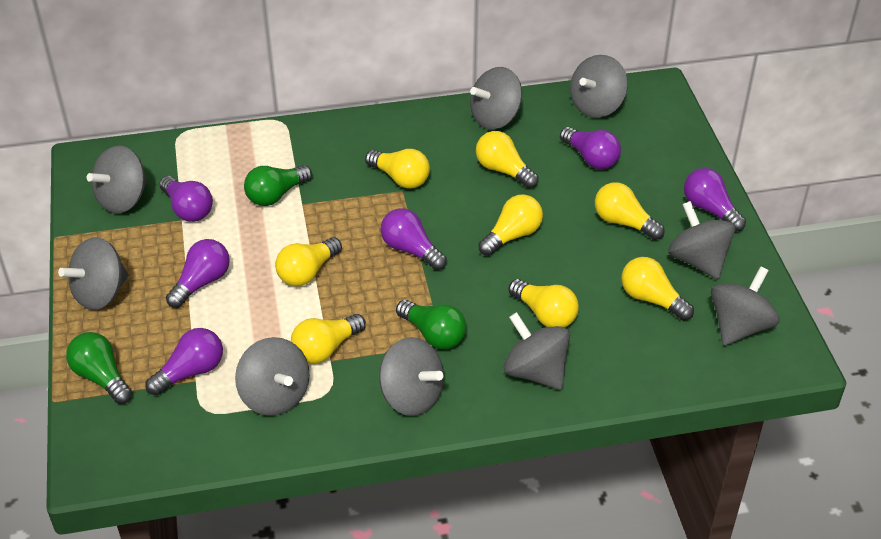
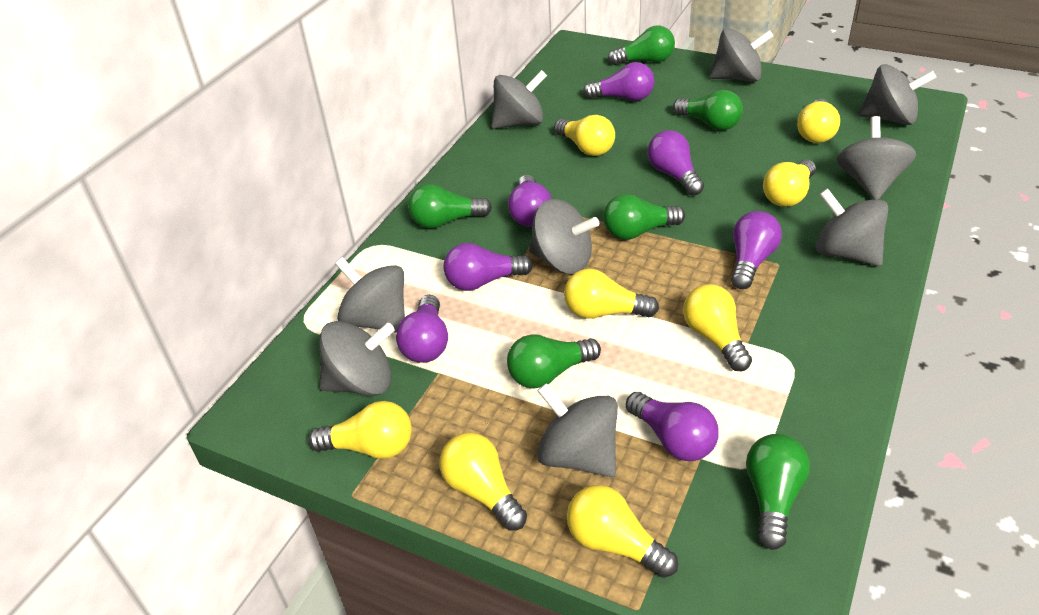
green light bulb: 3 -> 6
purple light bulb: 6 -> 7

